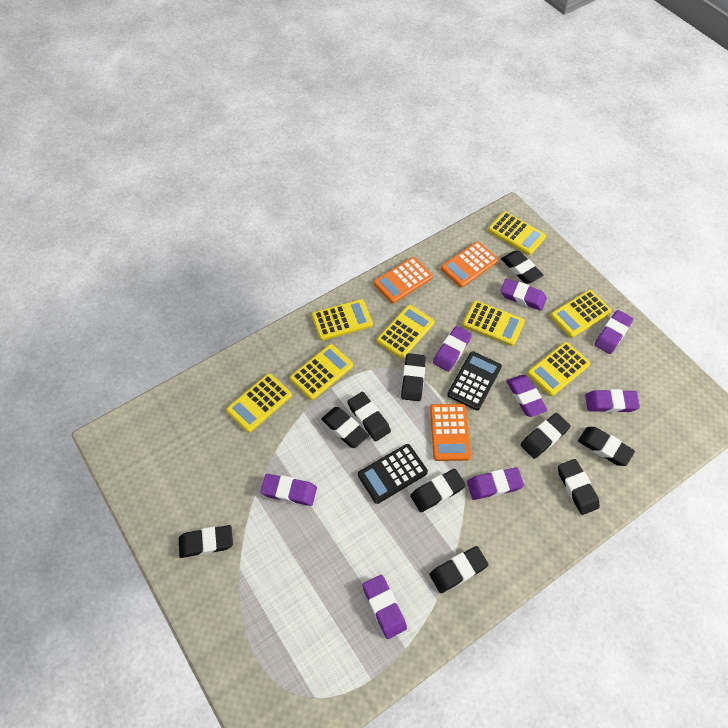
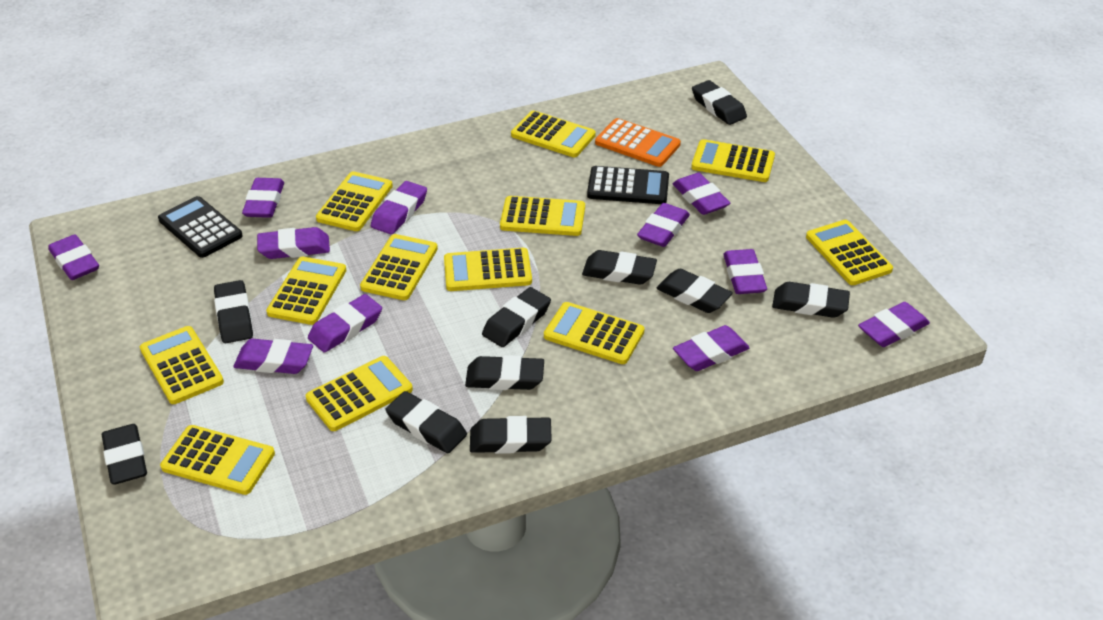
orange calculator: 3 -> 1
purple eraser: 8 -> 11
yellow calculator: 8 -> 12

